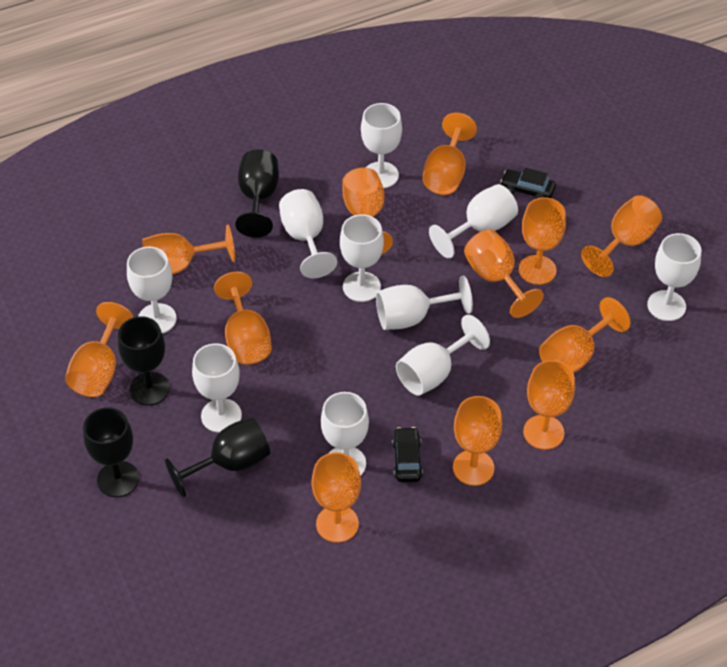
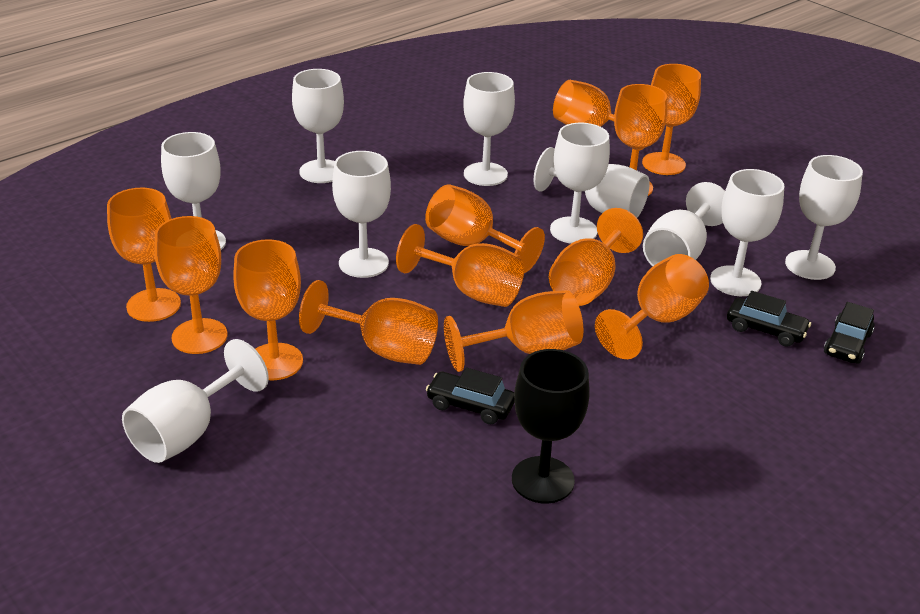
black car: 2 -> 3
black goblet: 4 -> 1

